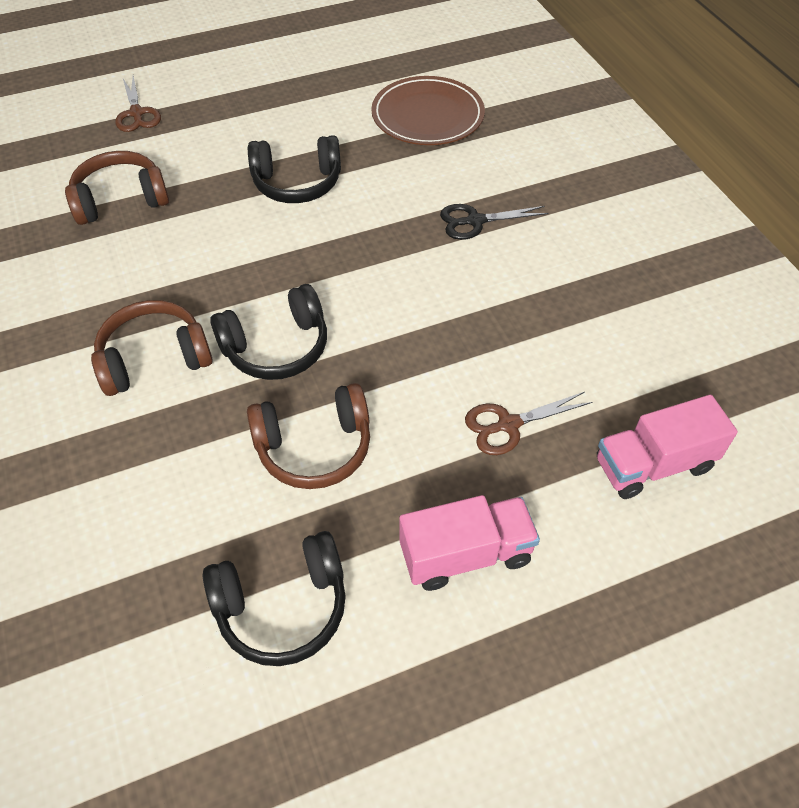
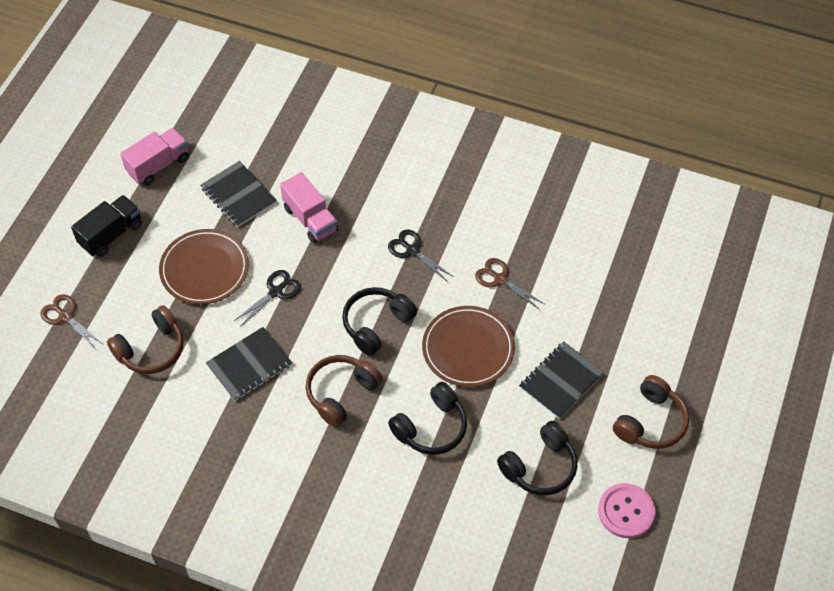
black notebook: 0 -> 3
black scissors: 1 -> 2
black truck: 0 -> 1
brown plate: 1 -> 2
pink button: 0 -> 1

